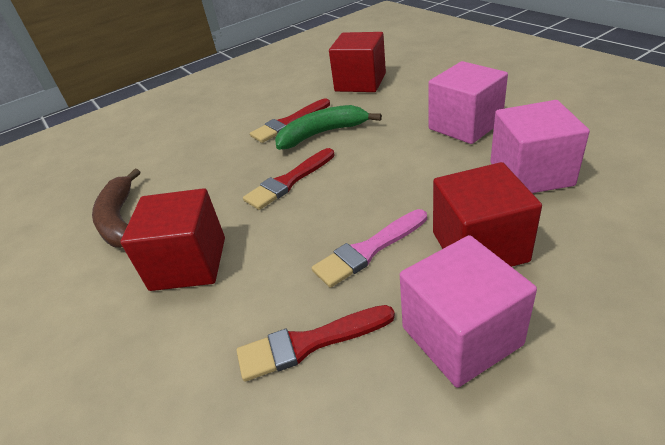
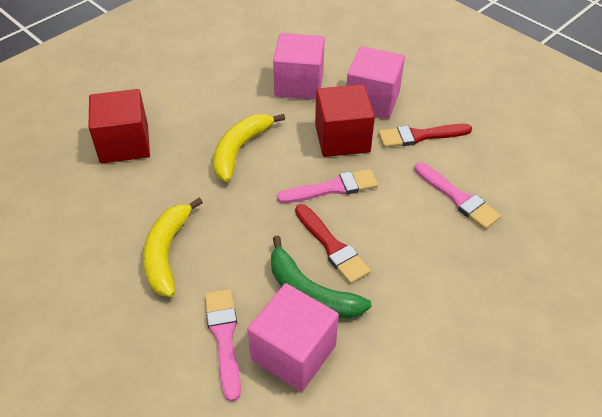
brown banana: 1 -> 0
pink brush: 1 -> 3
red brush: 3 -> 2
red cube: 3 -> 2
yellow banana: 0 -> 2

